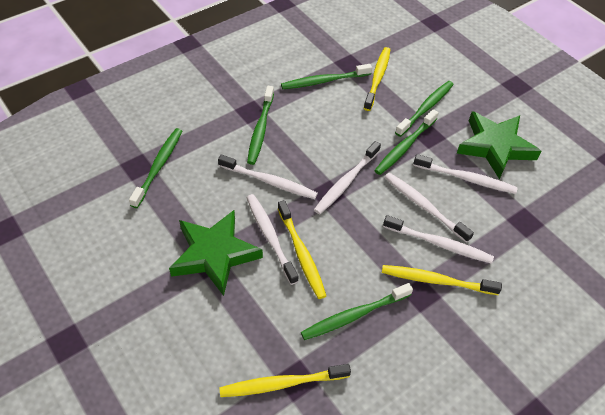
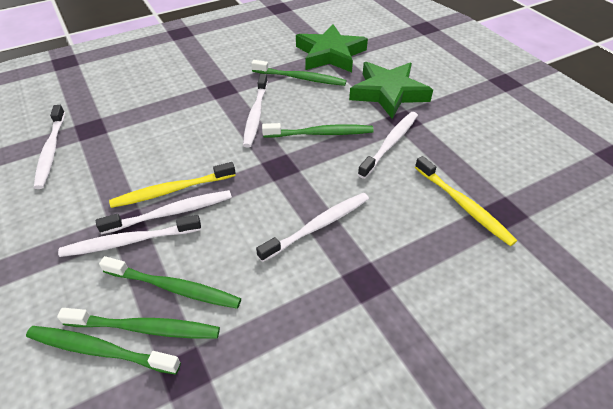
green toothbrush: 6 -> 5
yellow toothbrush: 4 -> 2

